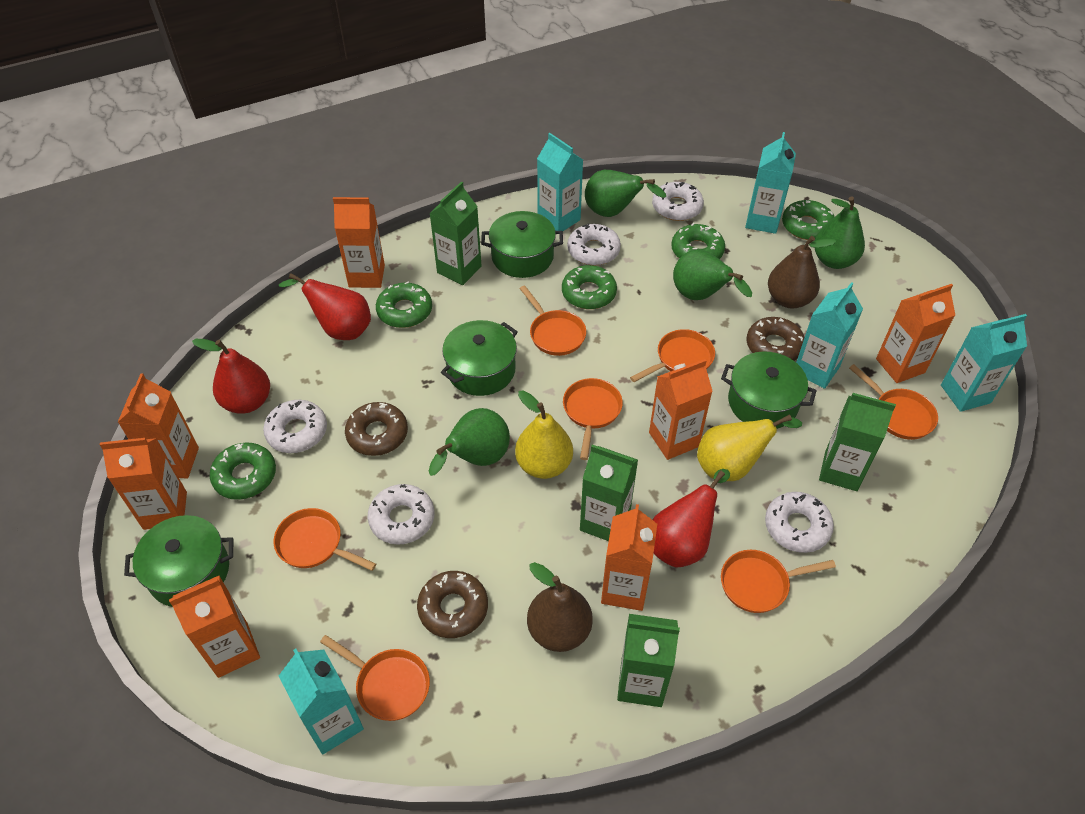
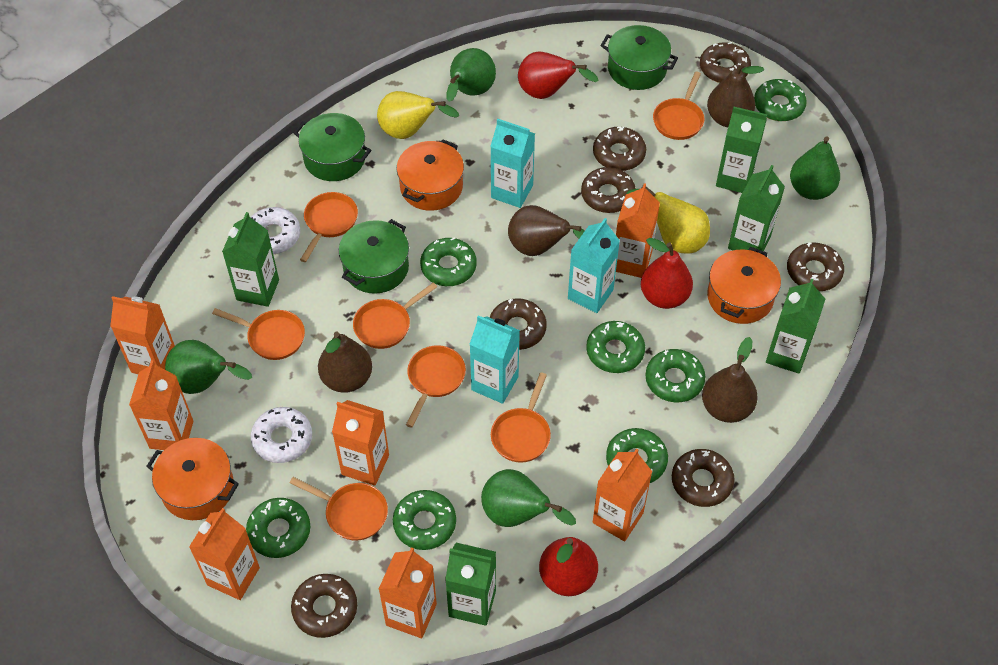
brown donut: 3 -> 7
brown pear: 2 -> 4
green carton: 4 -> 5
green donut: 5 -> 7
green pot: 4 -> 3
orange pot: 0 -> 3
turquoise carton: 5 -> 3
white donut: 5 -> 2

